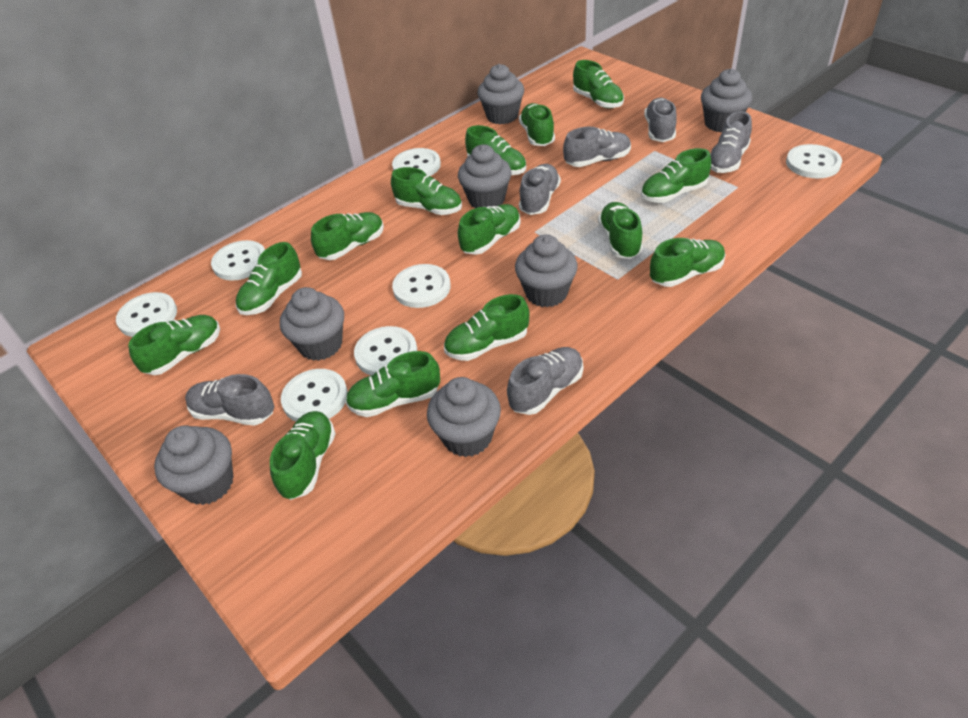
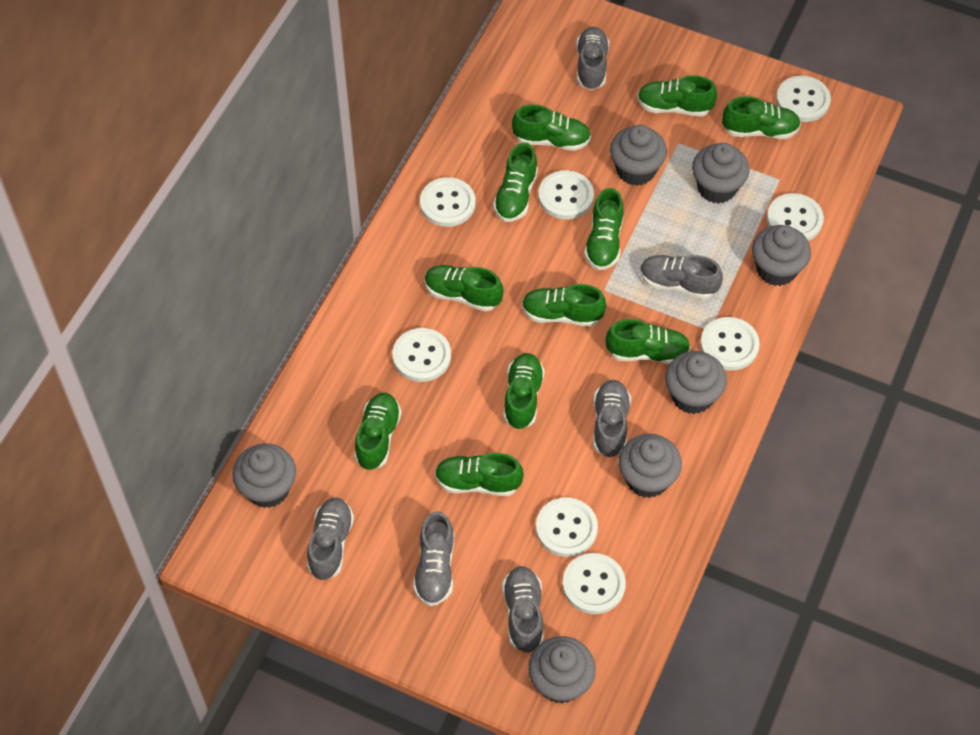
green shoe: 14 -> 11
white button: 7 -> 8

